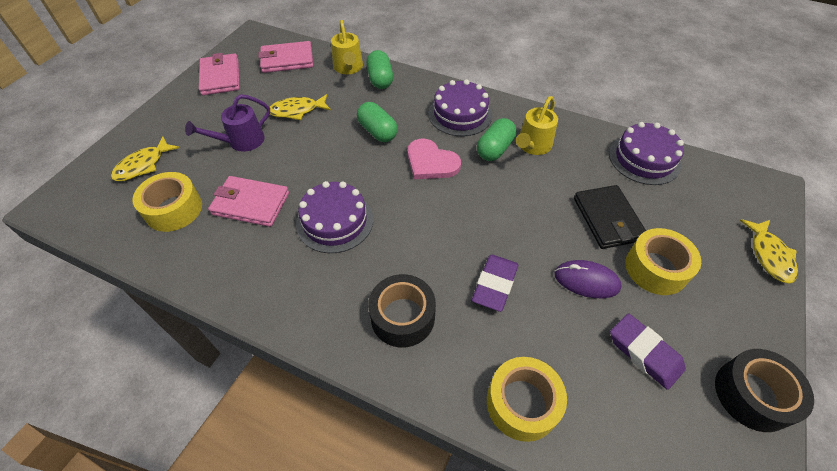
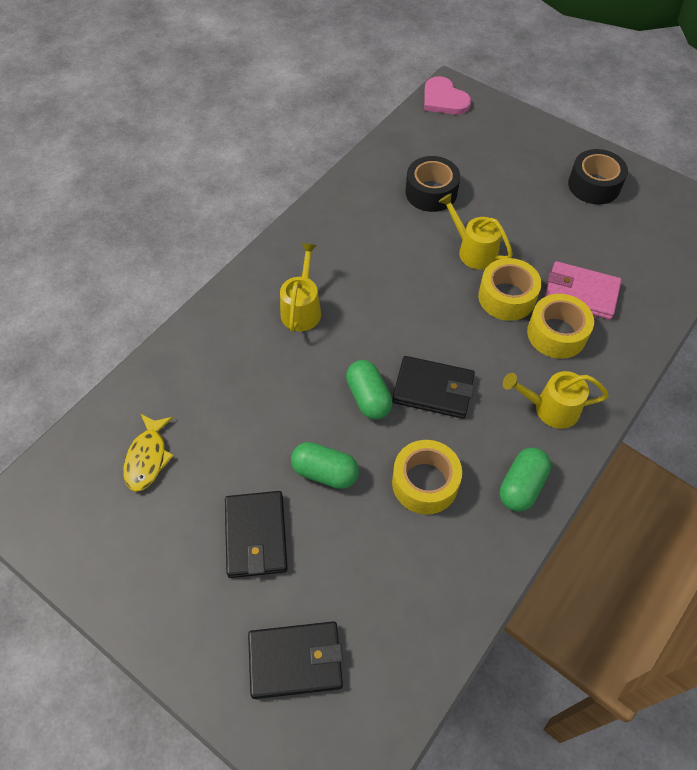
black wallet: 1 -> 3
pink wallet: 3 -> 1
purple cake: 3 -> 0
purple eraser: 2 -> 0
purple mouse: 1 -> 0
purple watering can: 1 -> 0
yellow fish: 3 -> 1
yellow watering can: 2 -> 3

